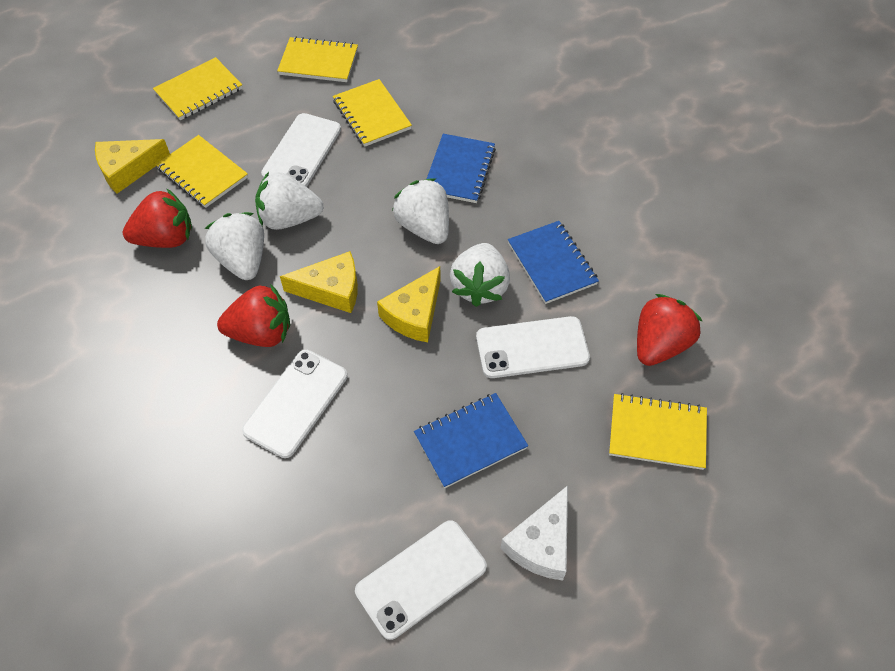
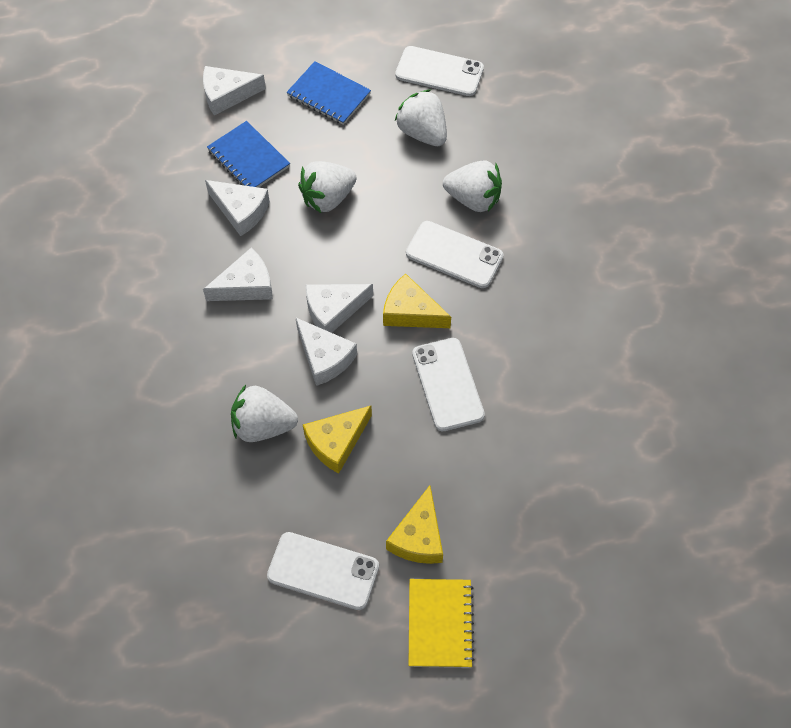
blue notebook: 3 -> 2
red strawberry: 3 -> 0
white cheese: 1 -> 5
yellow notebook: 5 -> 1

